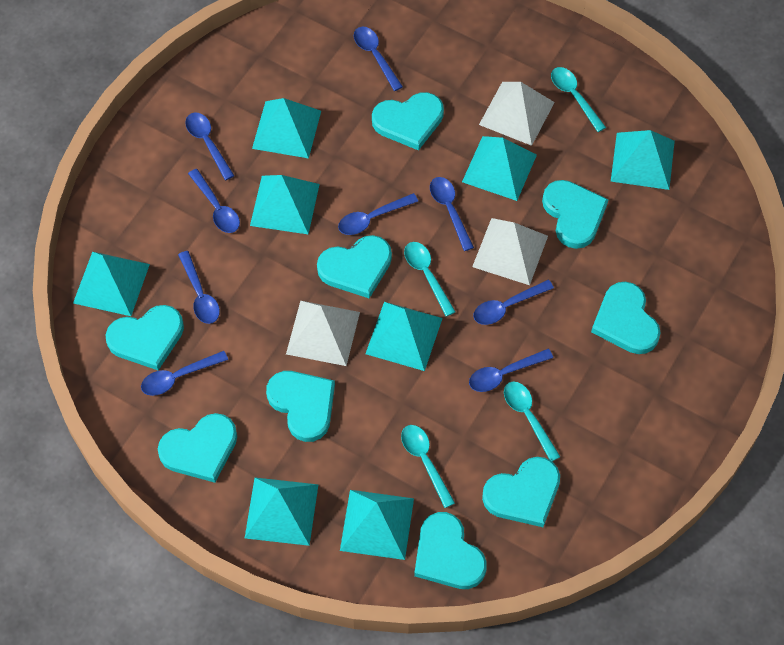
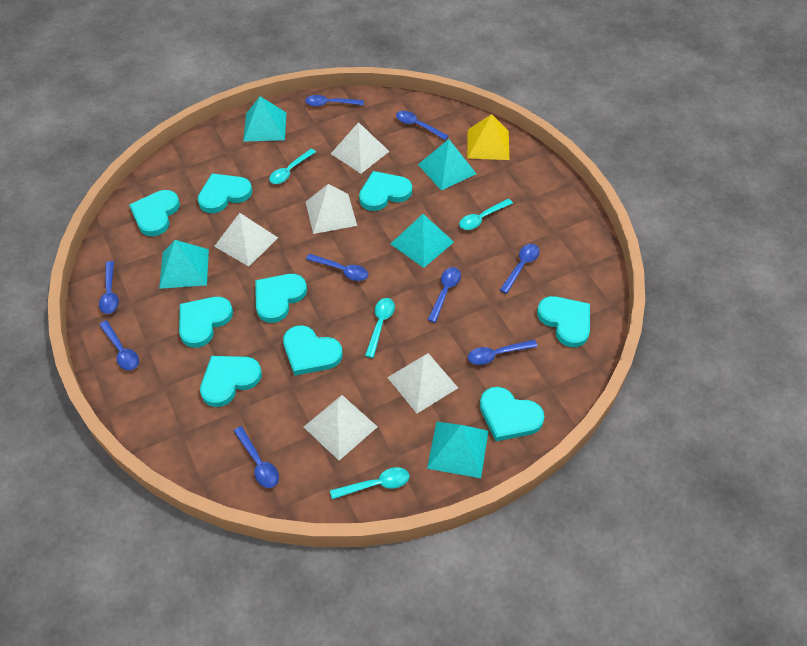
turquoise pyramid: 8 -> 5
white pyramid: 3 -> 5
yellow pyramid: 0 -> 1

